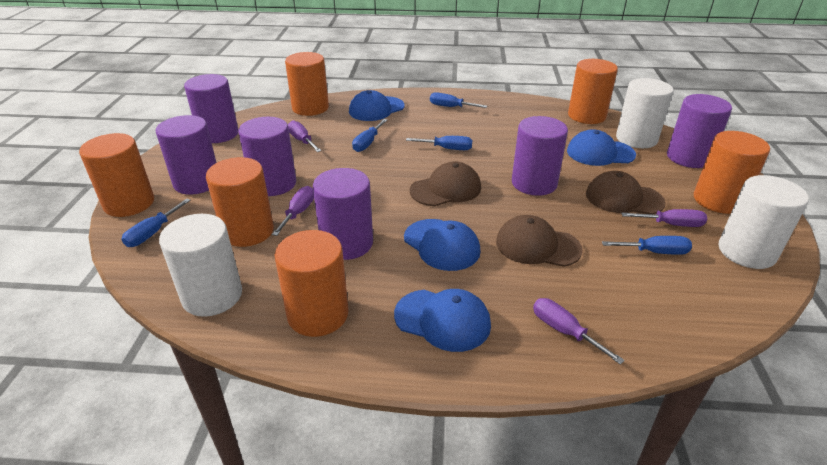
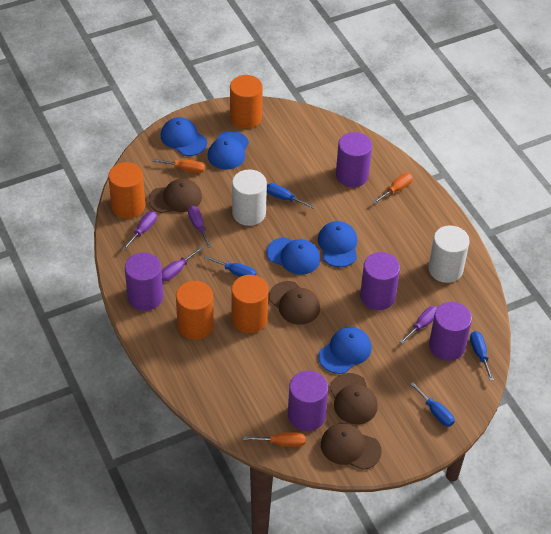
blue cap: 4 -> 5
blue screwdriver: 5 -> 4
brown cap: 3 -> 4
orange cylinder: 6 -> 4
orange screwdriver: 0 -> 3
purple cylinder: 6 -> 5
white cylinder: 3 -> 2

